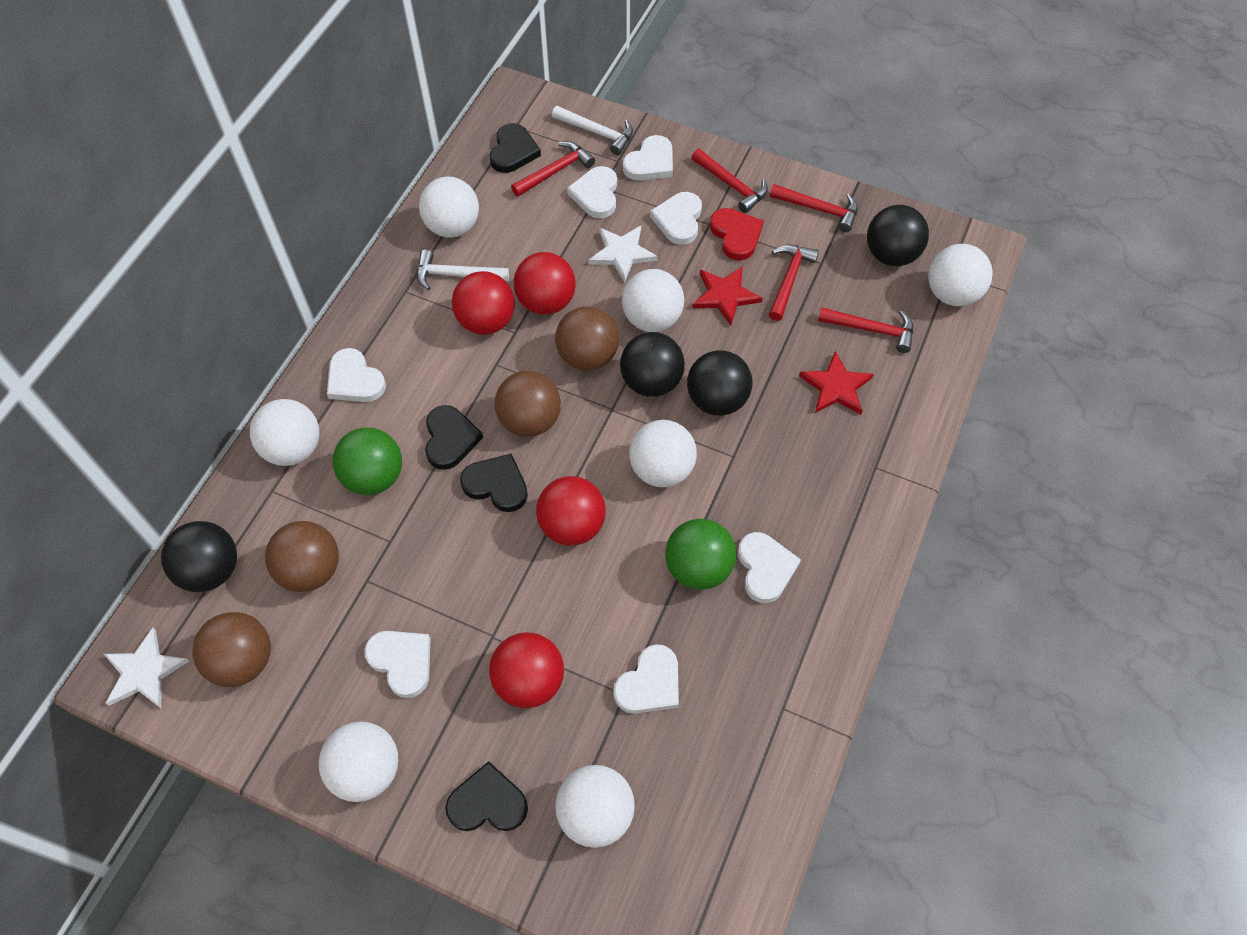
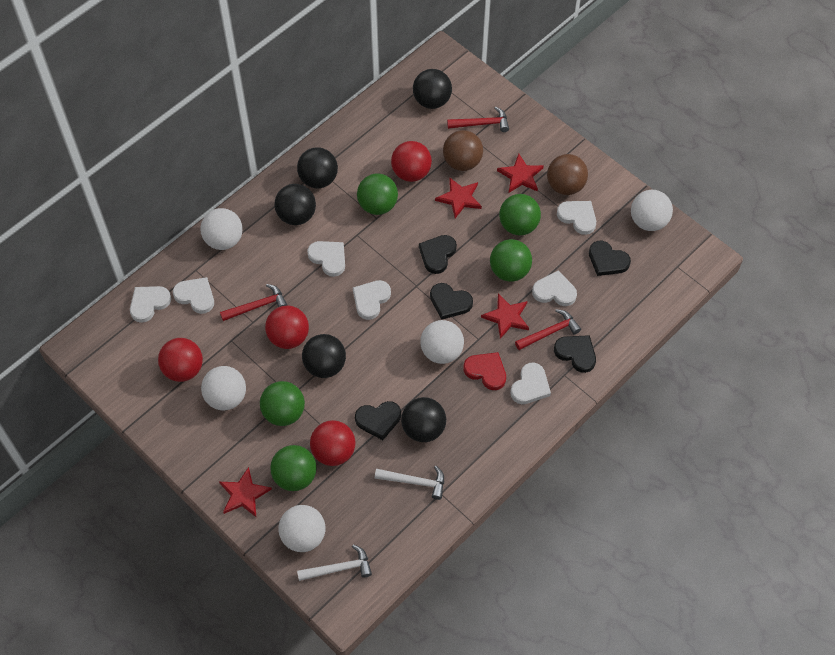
black ball: 4 -> 5
black heart: 4 -> 5
brown ball: 4 -> 2
green ball: 2 -> 5
red hammer: 5 -> 3
red star: 2 -> 4
white ball: 7 -> 5
white star: 2 -> 0

